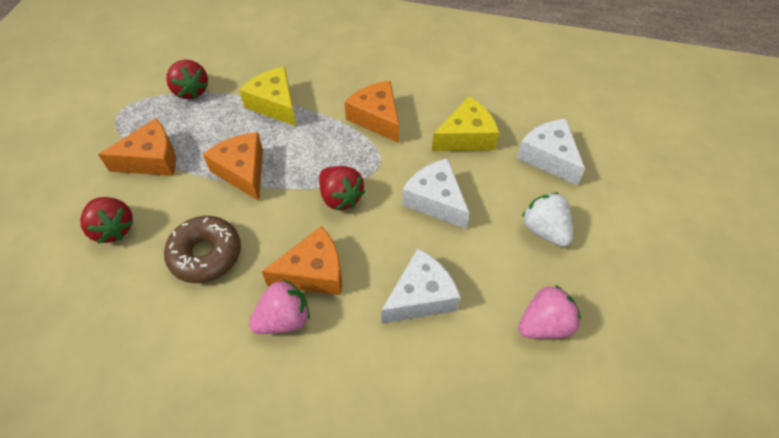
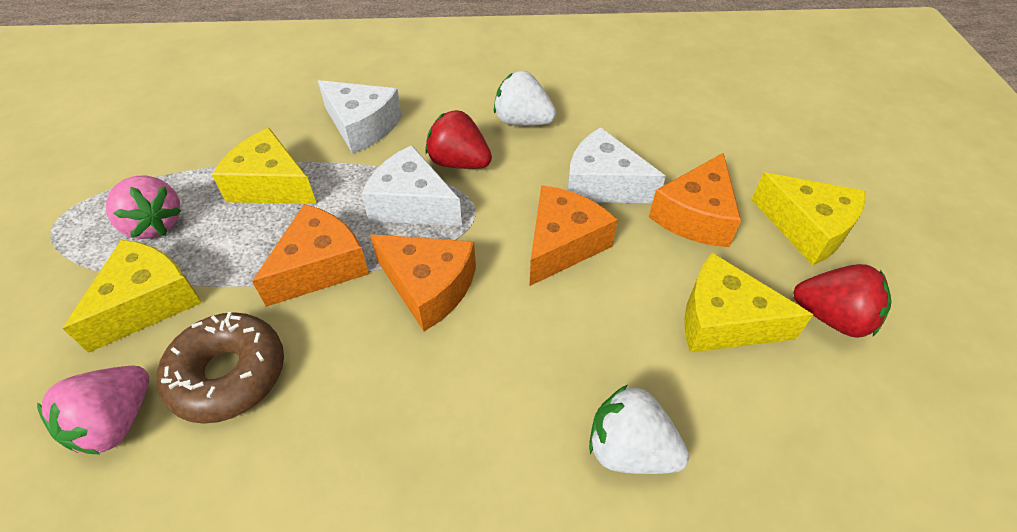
red strawberry: 3 -> 2
white strawberry: 1 -> 2
yellow cheese: 2 -> 4

